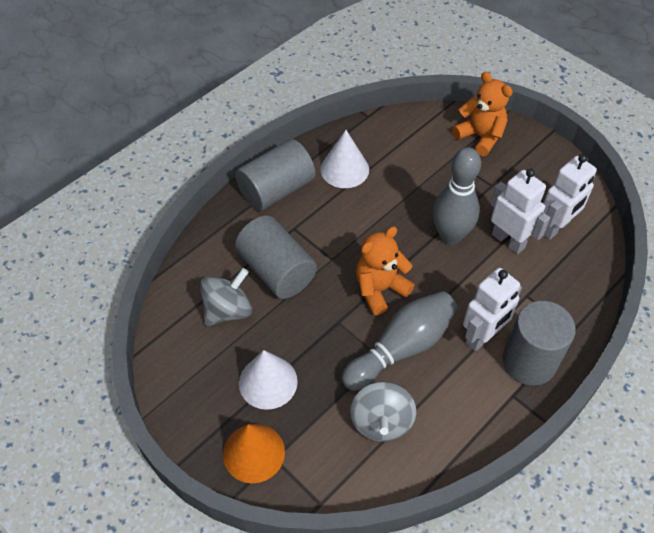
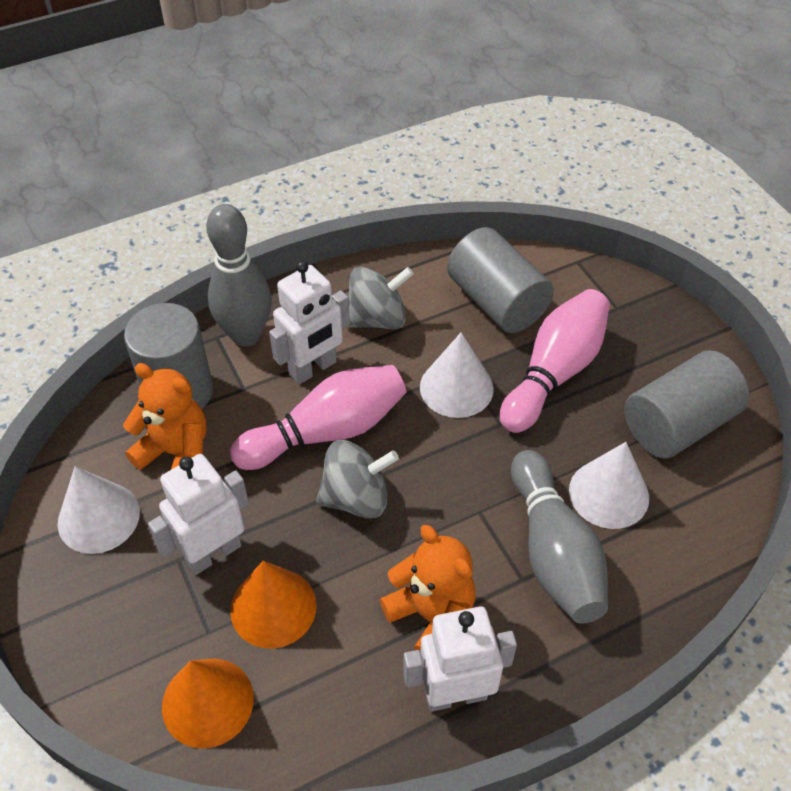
orange cone: 1 -> 2
pink bowling pin: 0 -> 2
white cone: 2 -> 3

